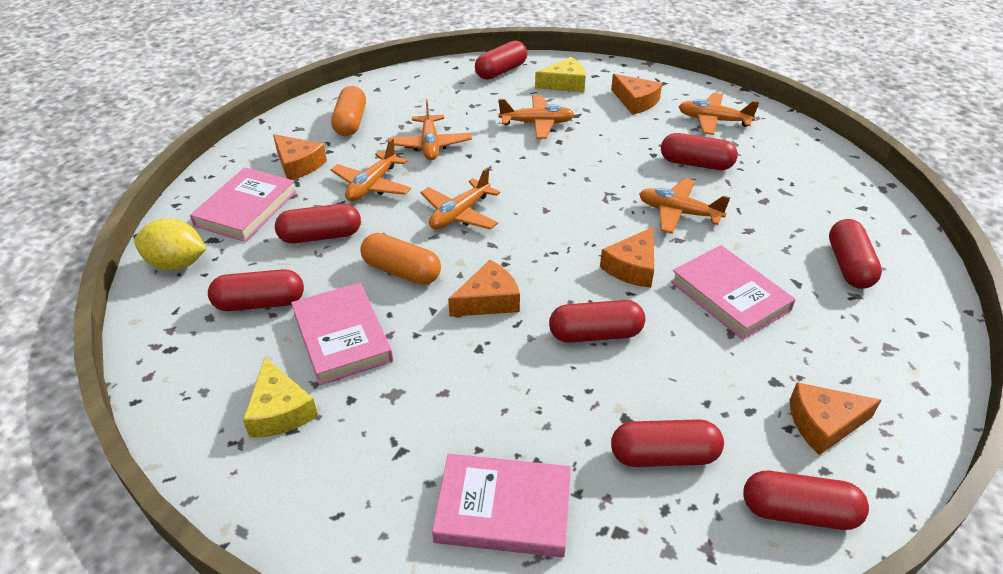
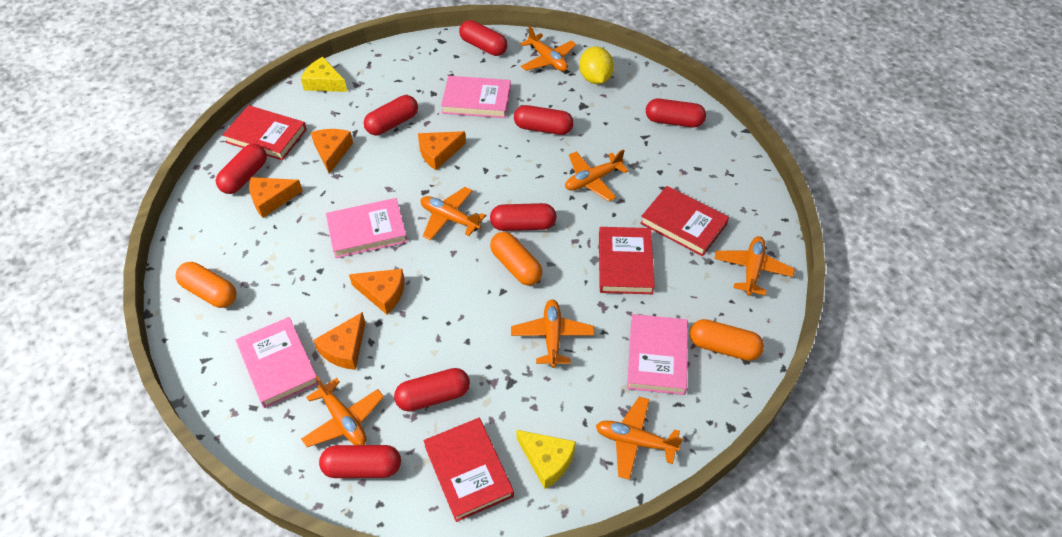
orange capsule: 2 -> 3
orange plane: 6 -> 7
red book: 0 -> 4

